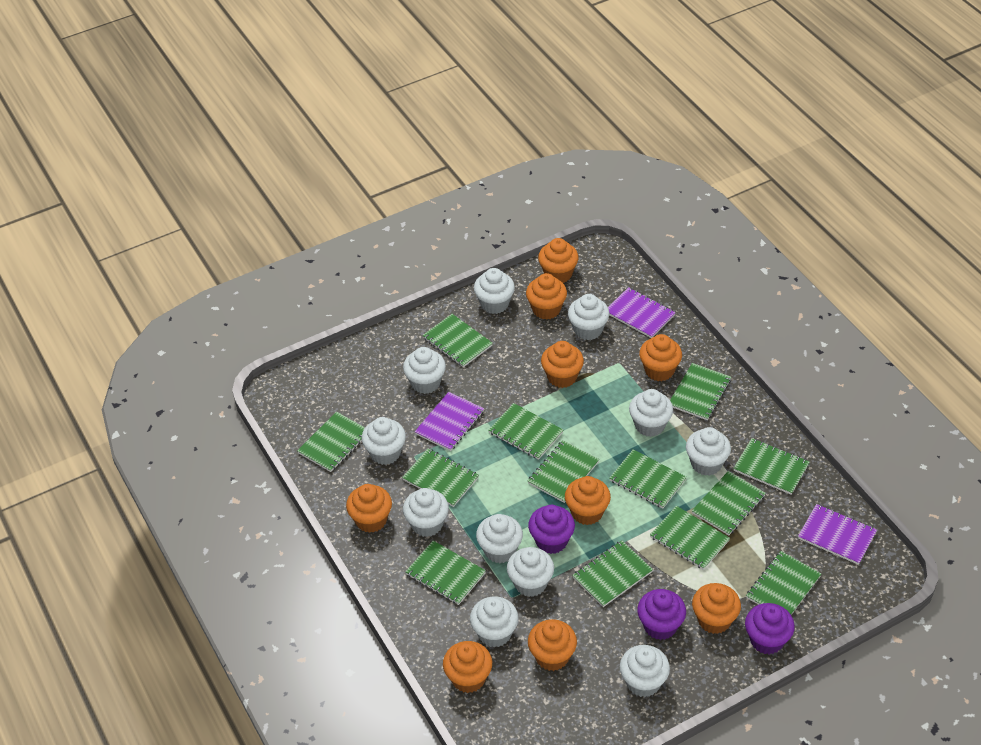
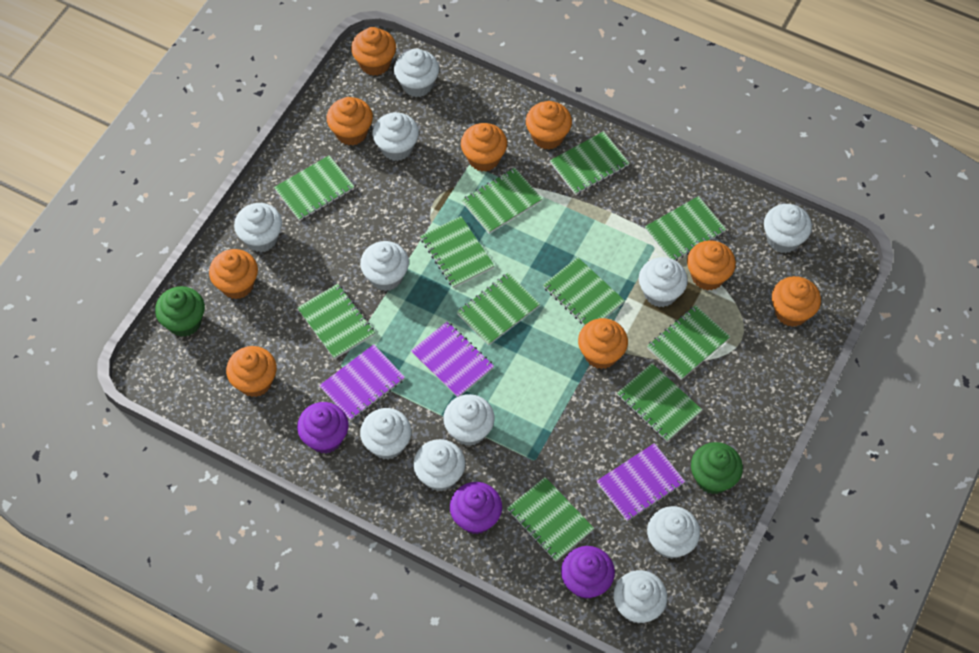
green cupcake: 0 -> 2
green notebook: 13 -> 11

